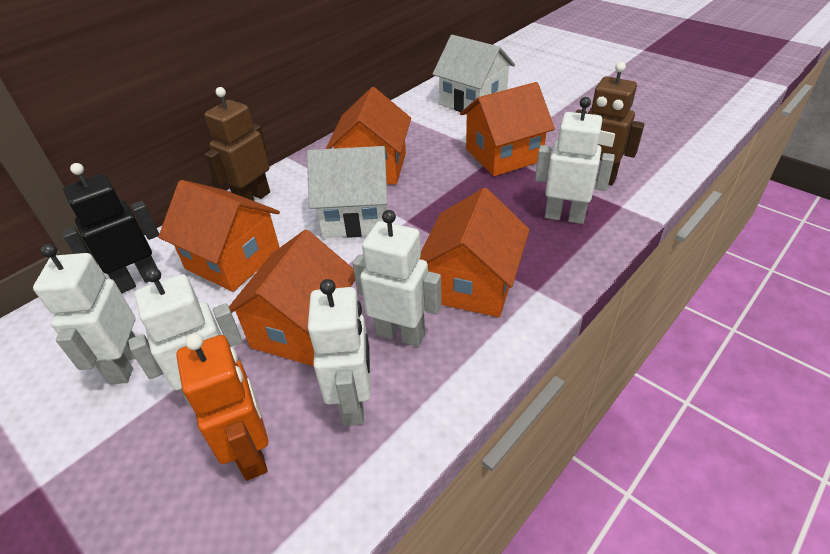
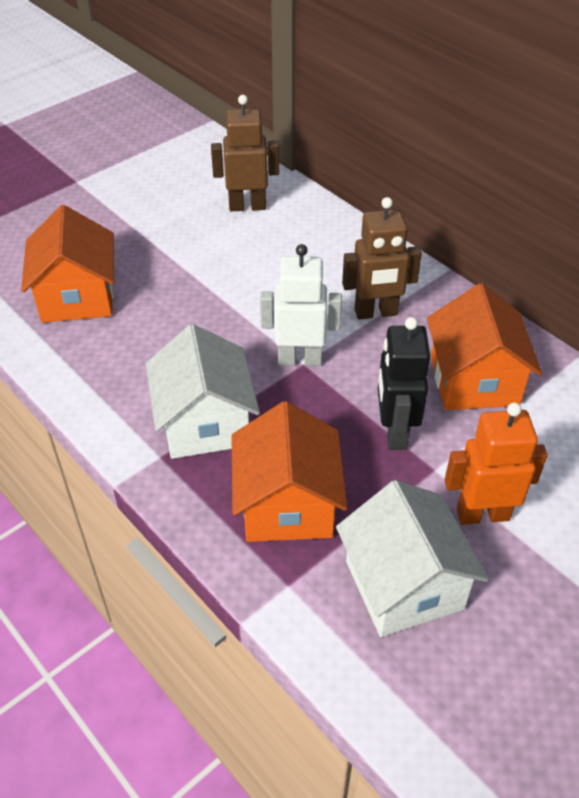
orange house: 5 -> 3
white robot: 5 -> 1

